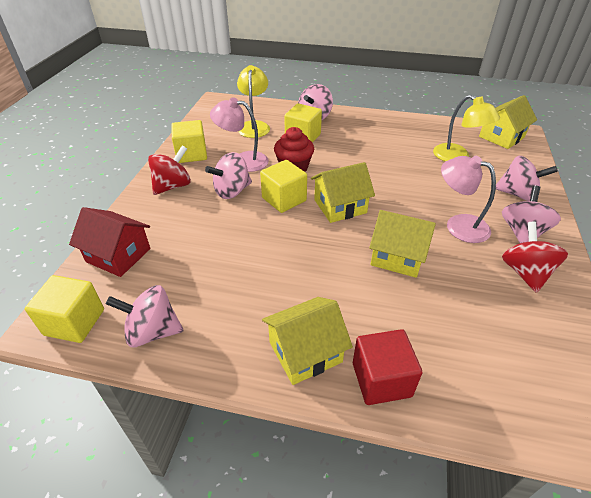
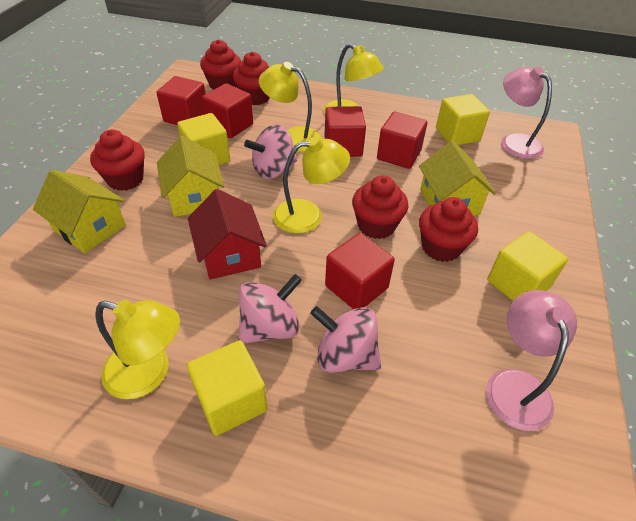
pink spinning top: 5 -> 3
red cube: 1 -> 5
red cupcake: 1 -> 5
red spinning top: 2 -> 0
yellow house: 4 -> 3
yellow lamp: 2 -> 4

